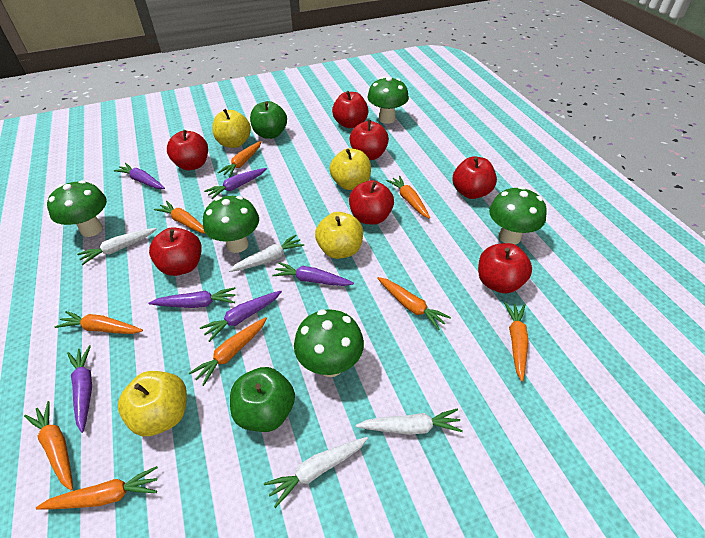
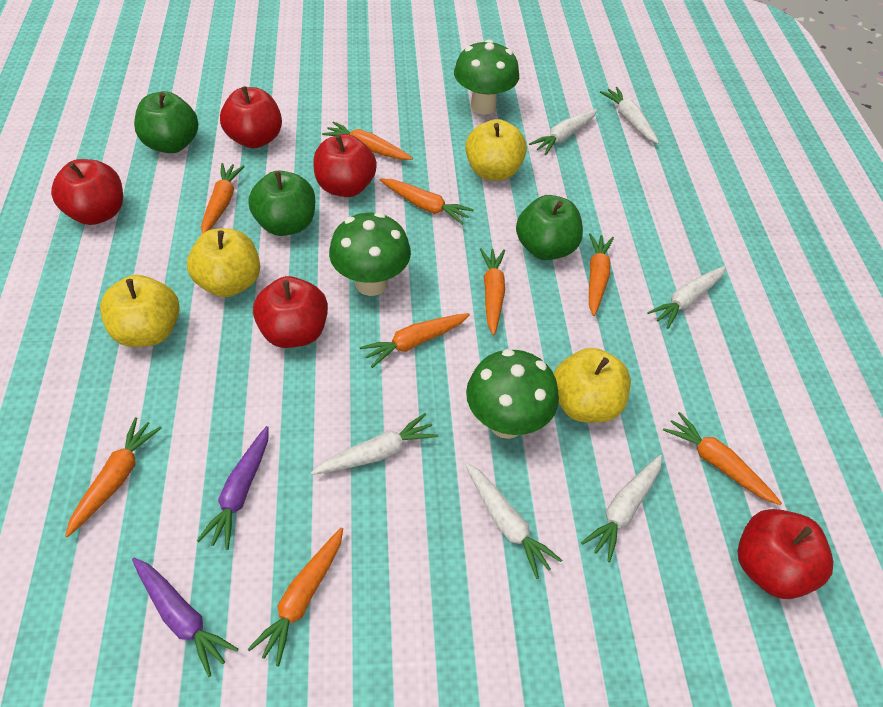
green apple: 2 -> 3
green mushroom: 5 -> 3
purple carrot: 6 -> 2
red apple: 7 -> 5
white carrot: 4 -> 6

